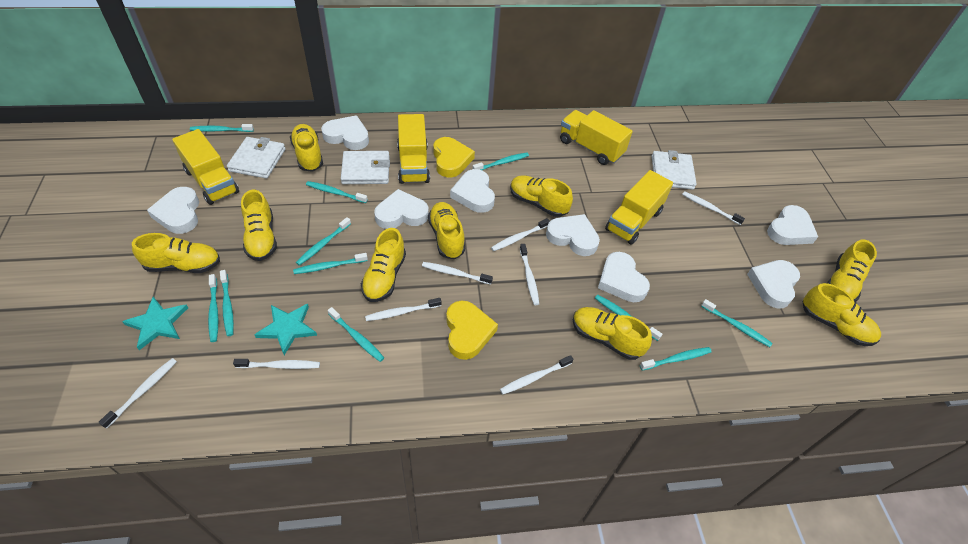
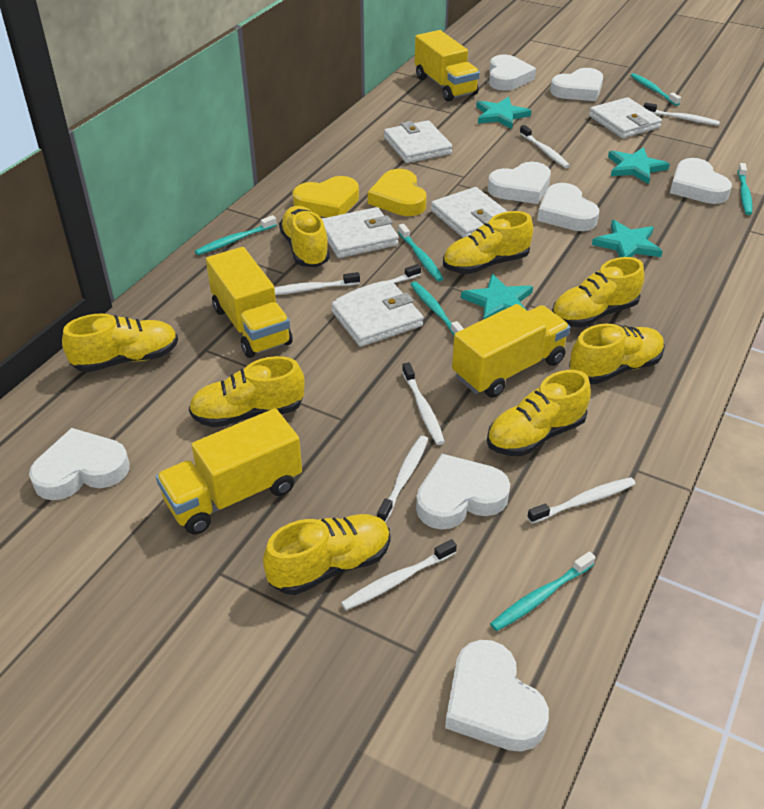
turquoise star: 2 -> 4
turquoise toothbrush: 11 -> 6
white wallet: 3 -> 5
yellow shoe: 9 -> 8

